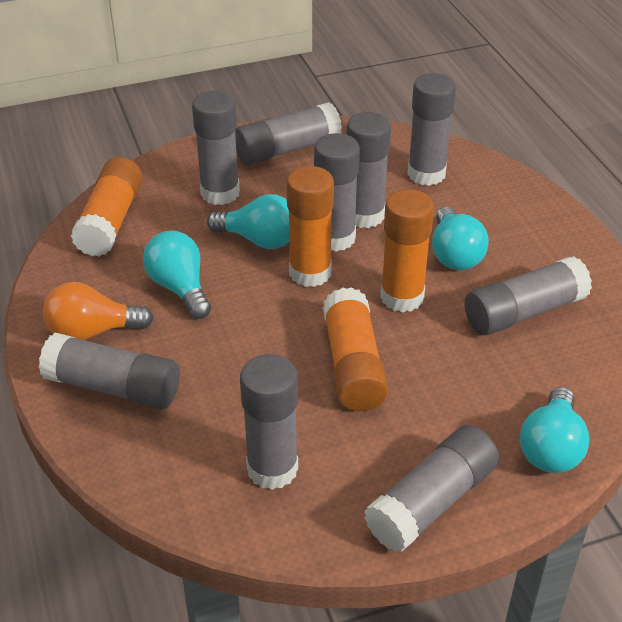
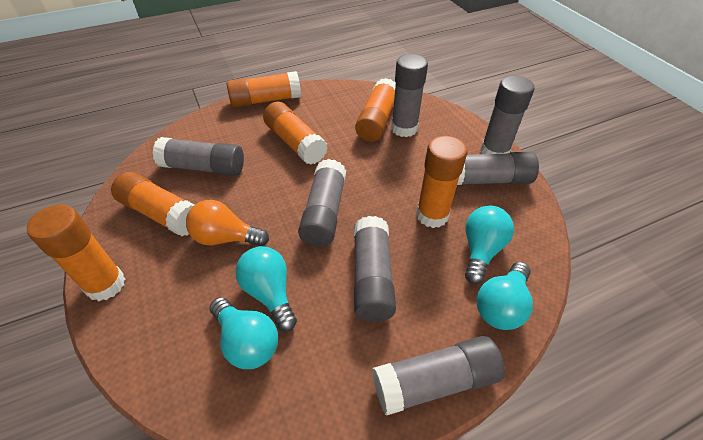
grey glue stick: 9 -> 7
orange glue stick: 4 -> 6

